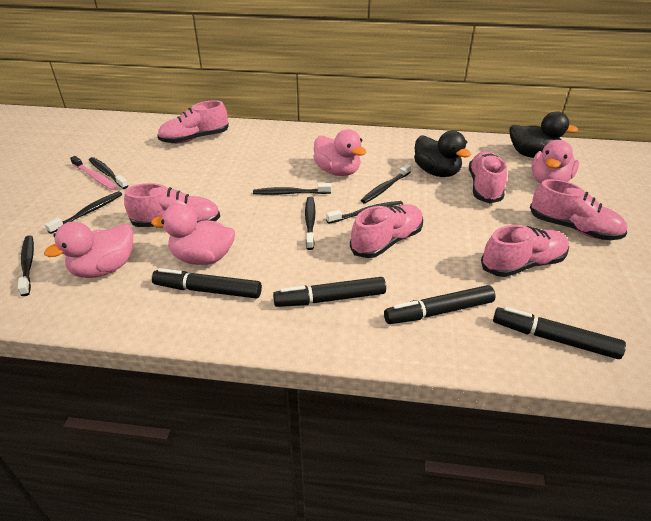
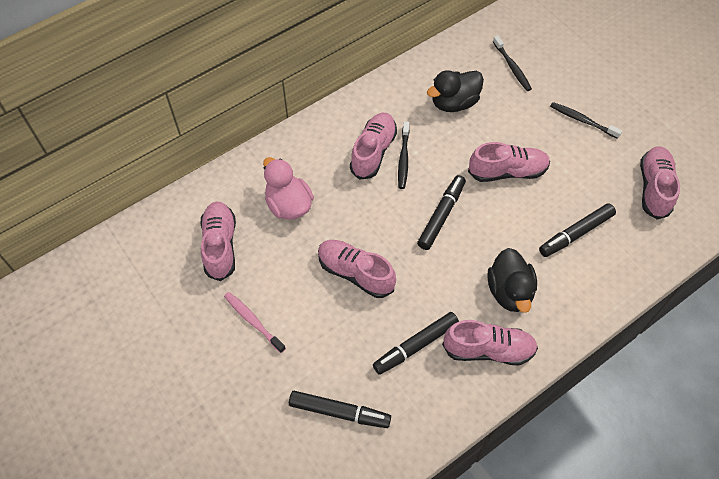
black toothbrush: 7 -> 3
pink duck: 4 -> 1

